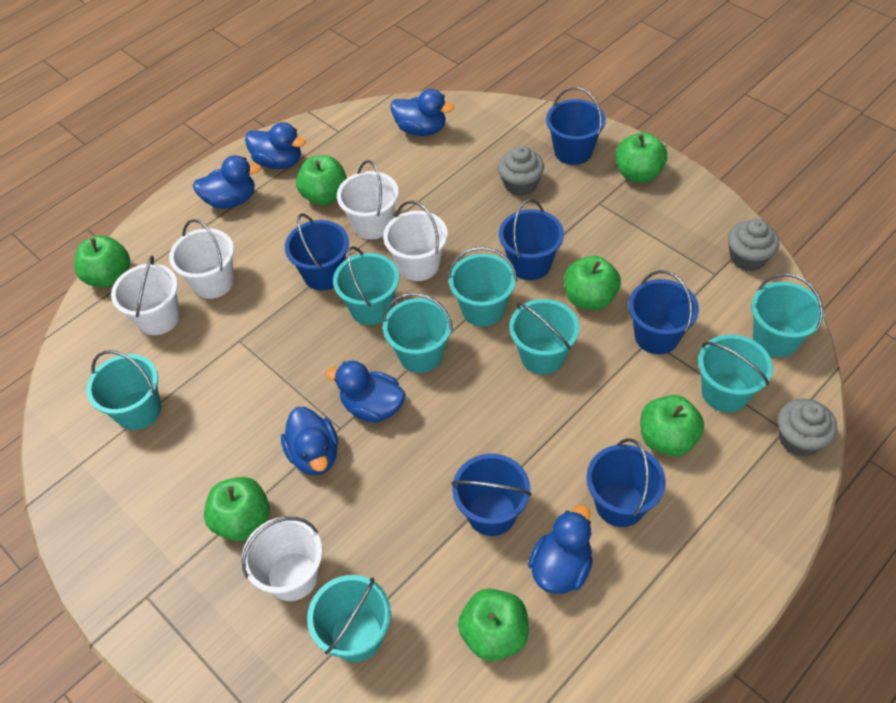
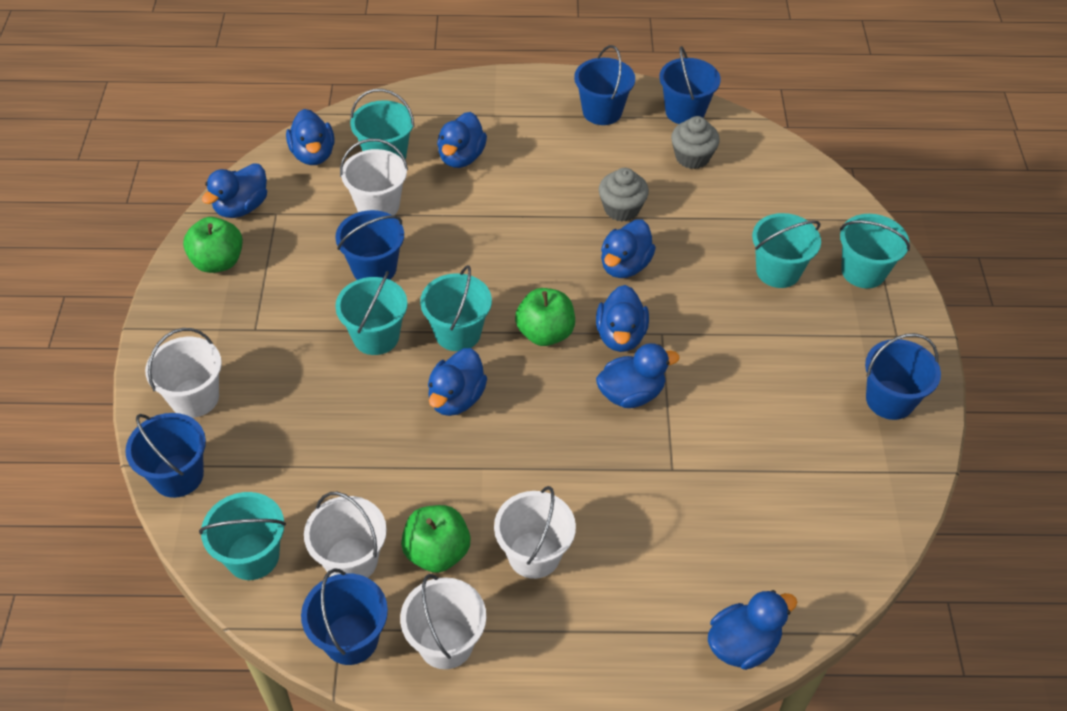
blue duck: 6 -> 8
green apple: 7 -> 3
grey cupcake: 3 -> 2
turquoise bucket: 8 -> 6

